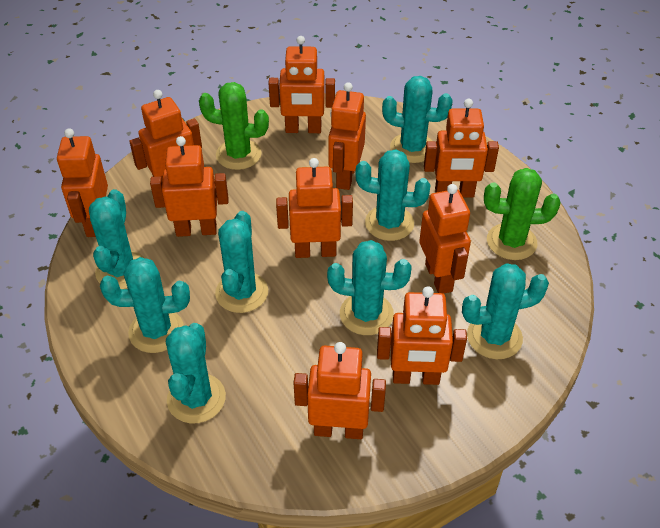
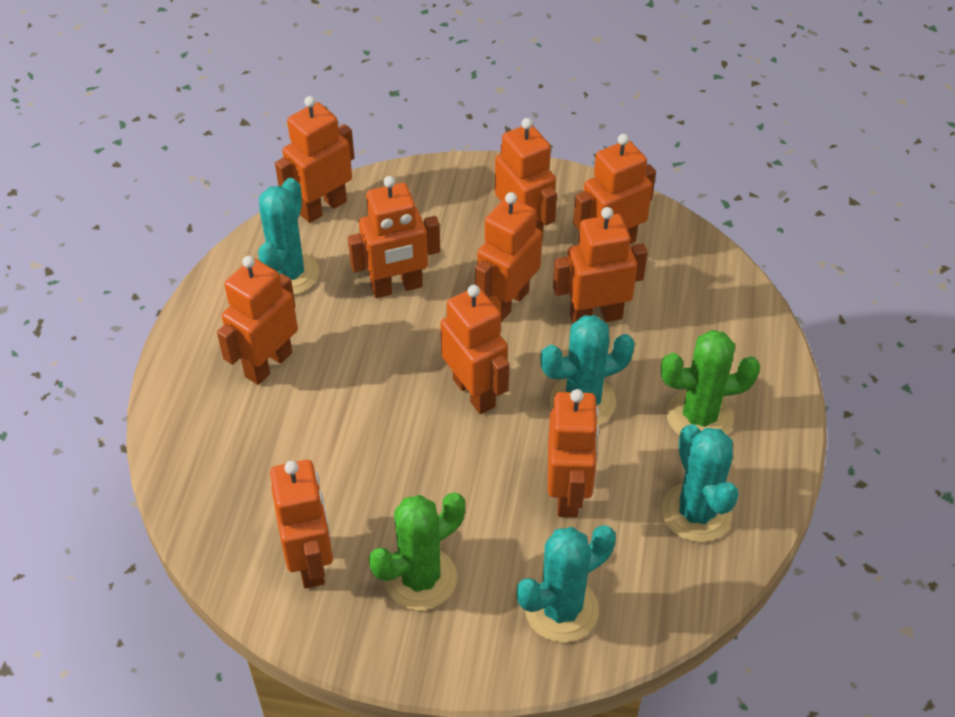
turquoise cactus: 8 -> 4

